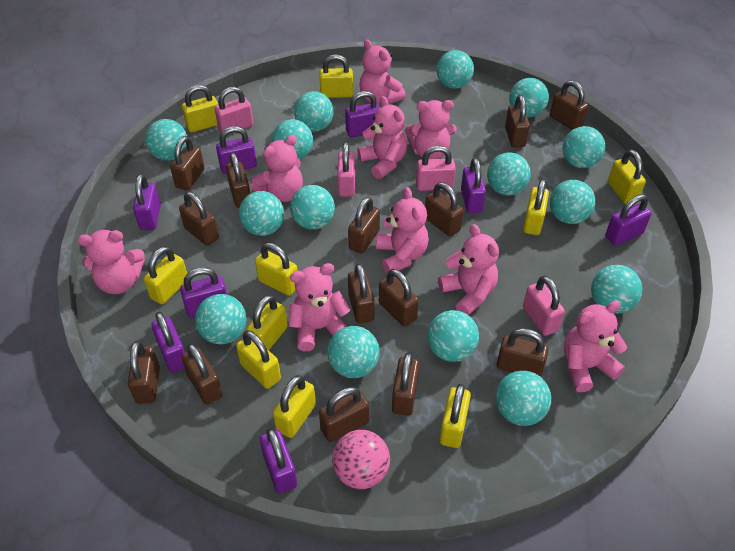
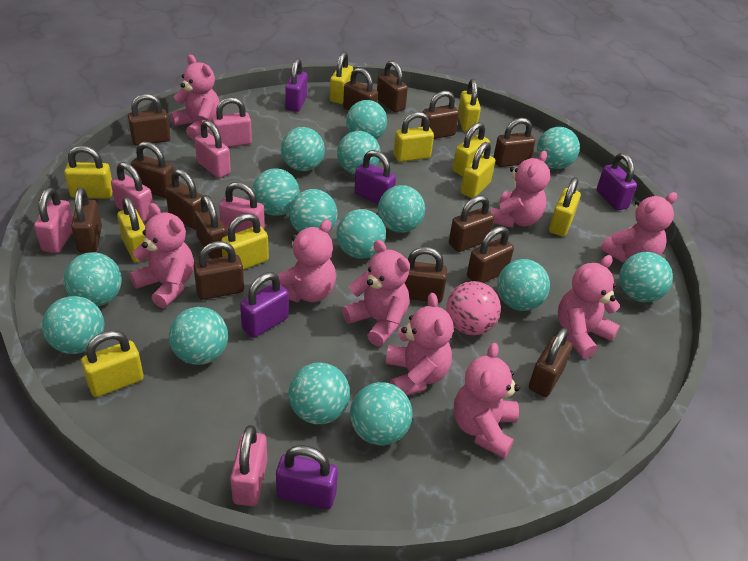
pink padlock: 4 -> 6
purple padlock: 8 -> 5

